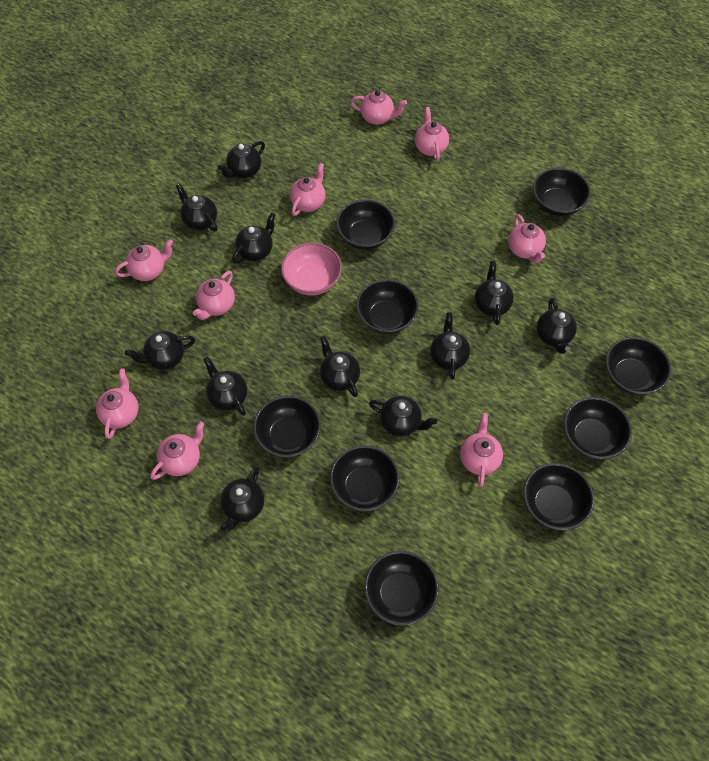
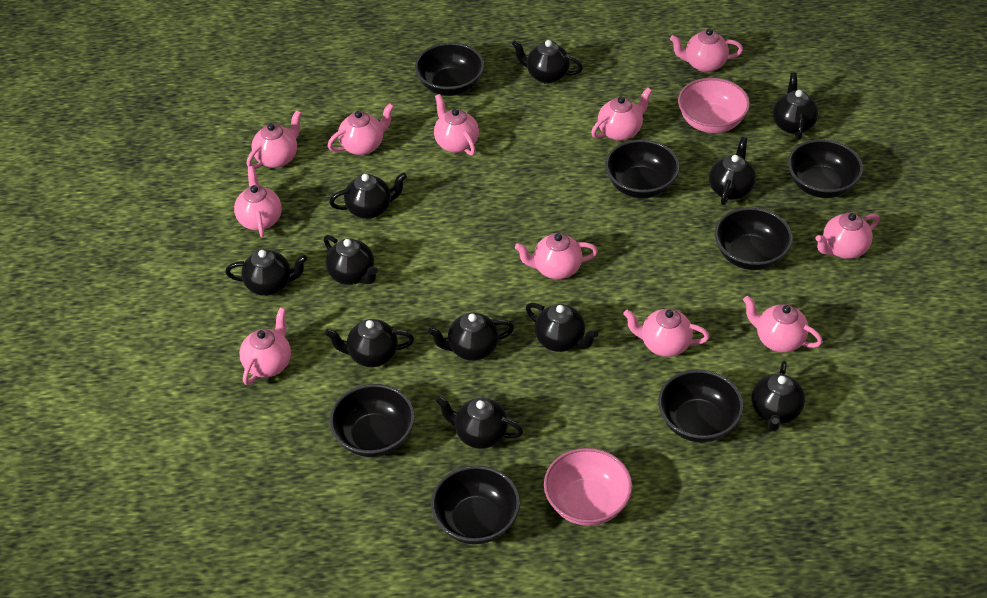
black bowl: 9 -> 7
pink bowl: 1 -> 2
pink teapot: 9 -> 11

